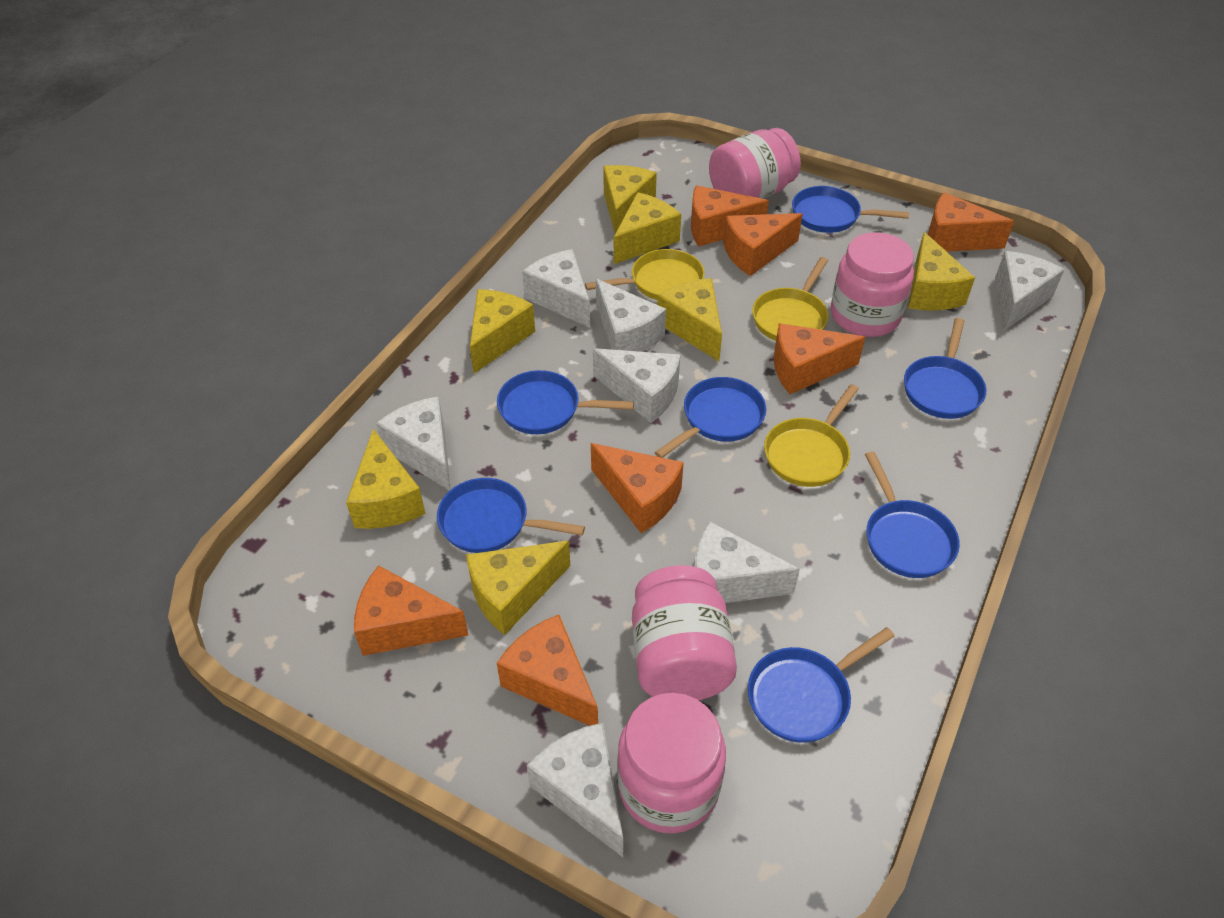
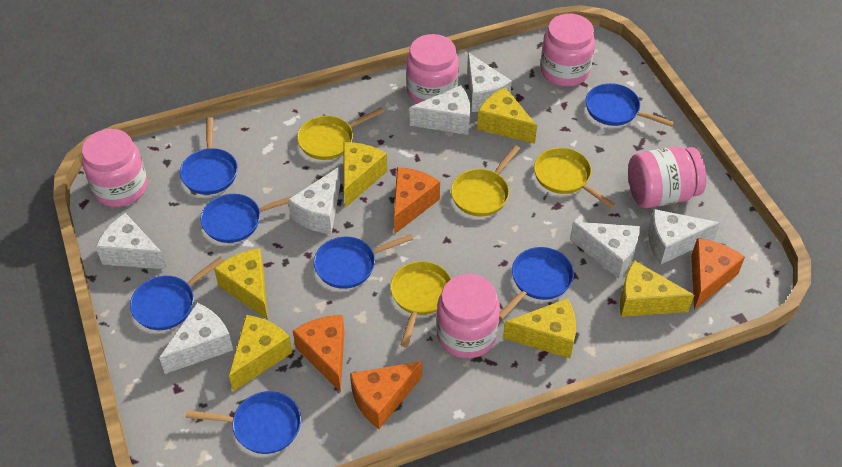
orange cheese: 7 -> 4
pink jar: 4 -> 5
yellow cheese: 7 -> 6
yellow pan: 3 -> 4

